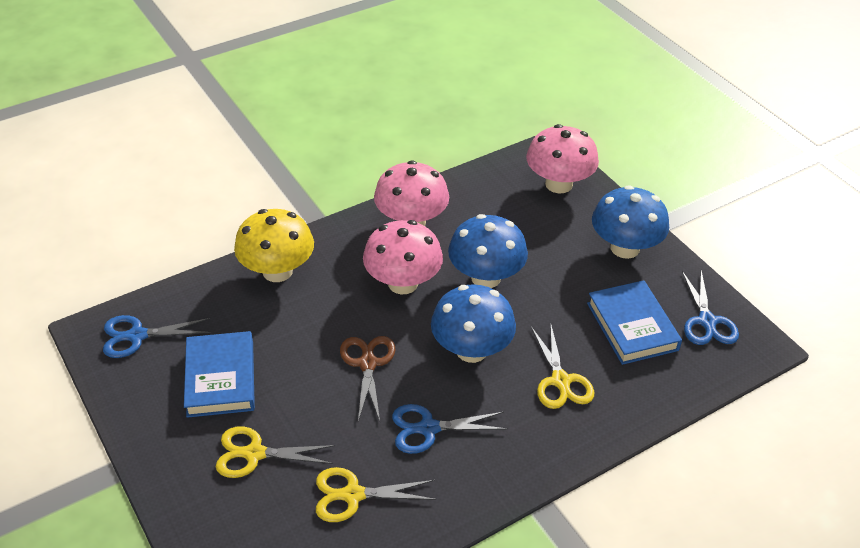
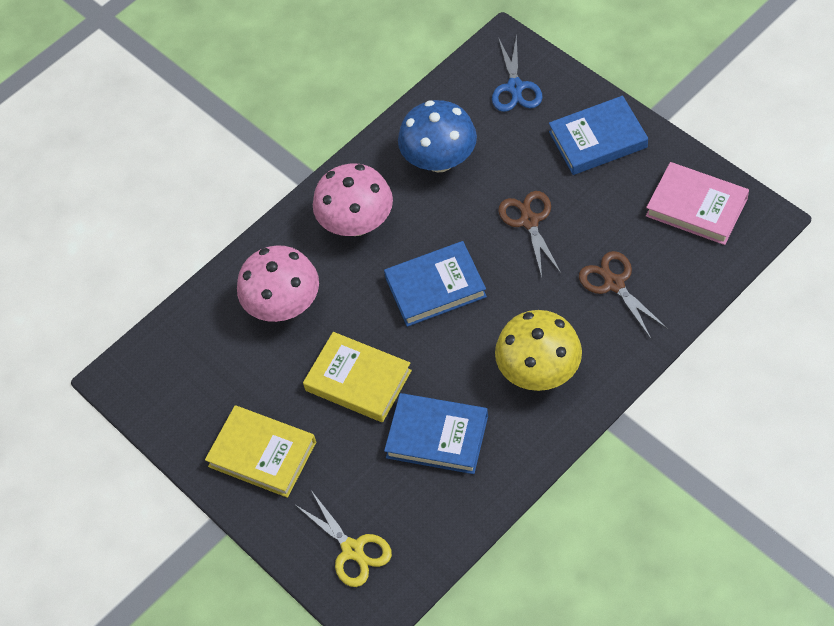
blue book: 2 -> 3
blue mushroom: 3 -> 1
blue scissors: 3 -> 1
brown scissors: 1 -> 2
pink book: 0 -> 1
pink mushroom: 3 -> 2
yellow book: 0 -> 2
yellow scissors: 3 -> 1

